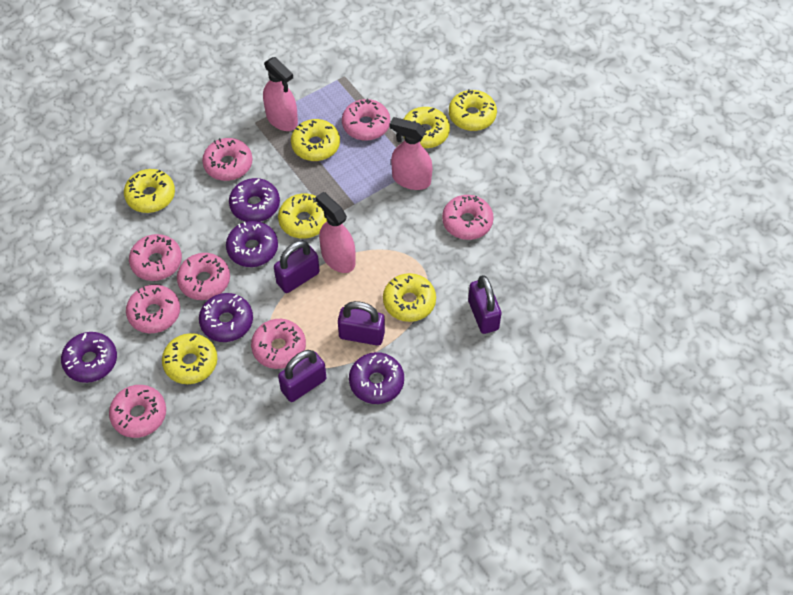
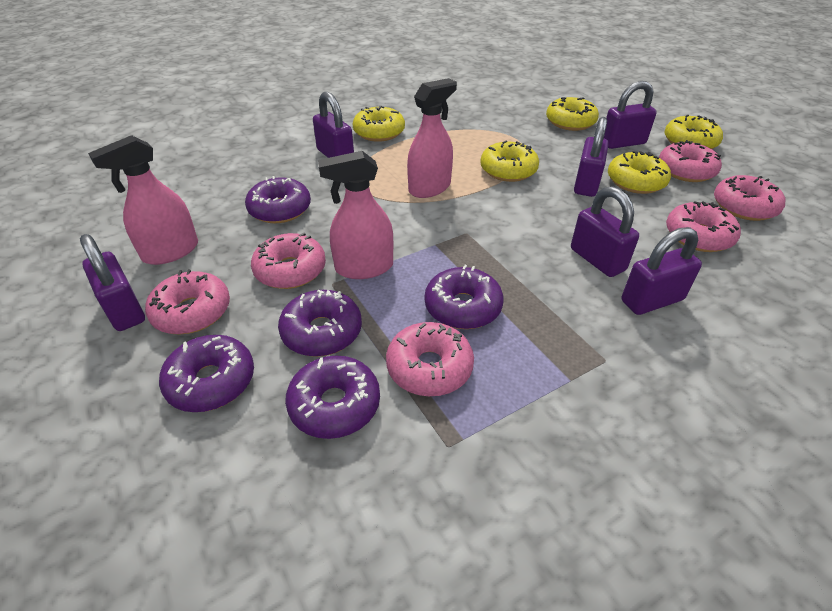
pink donut: 8 -> 6
purple padlock: 4 -> 6
yellow donut: 7 -> 5

